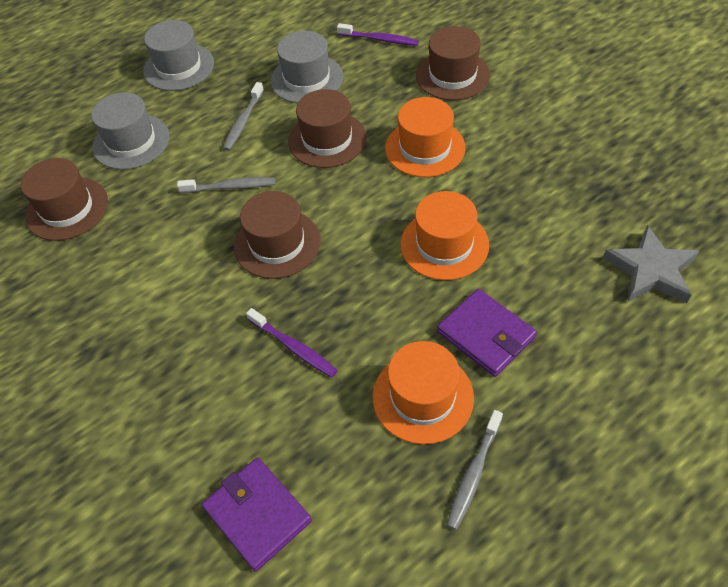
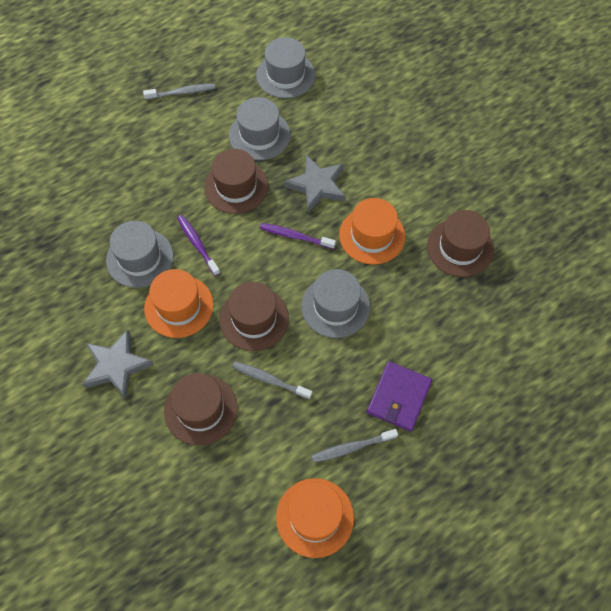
grey hat: 3 -> 4
grey star: 1 -> 2
purple wallet: 2 -> 1

